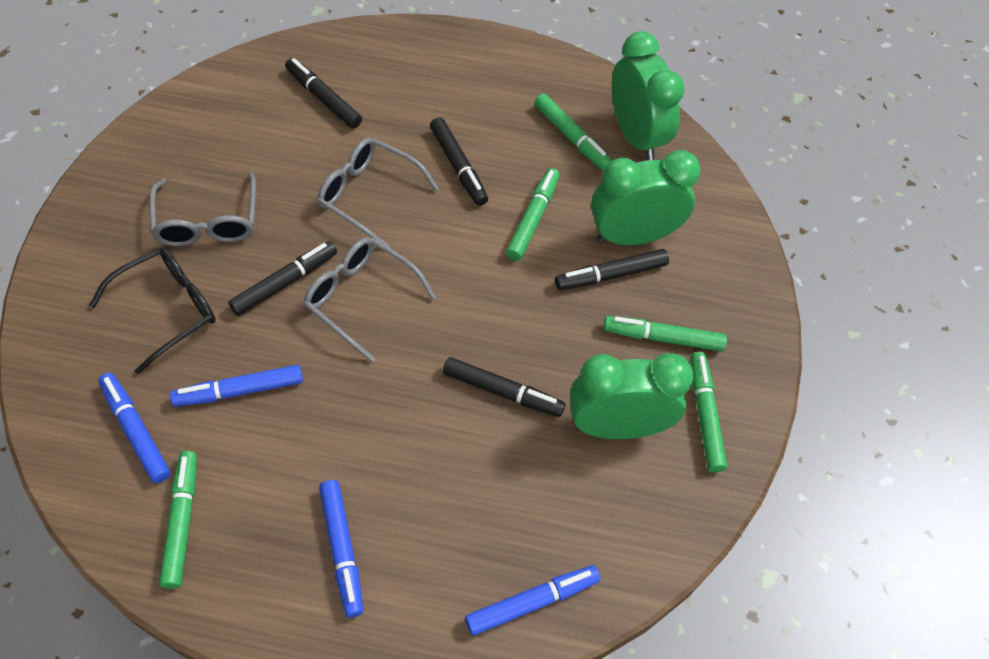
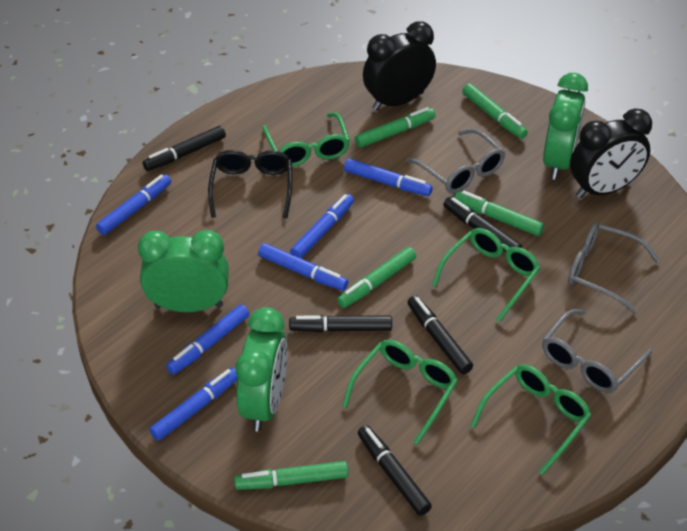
black clock: 0 -> 2
blue marker: 4 -> 6
green glasses: 0 -> 4

